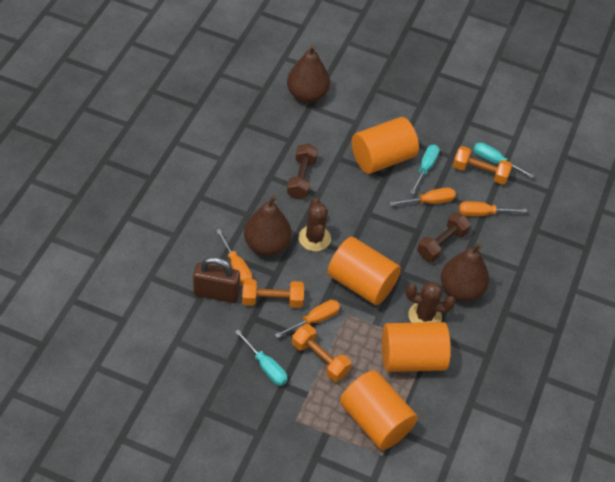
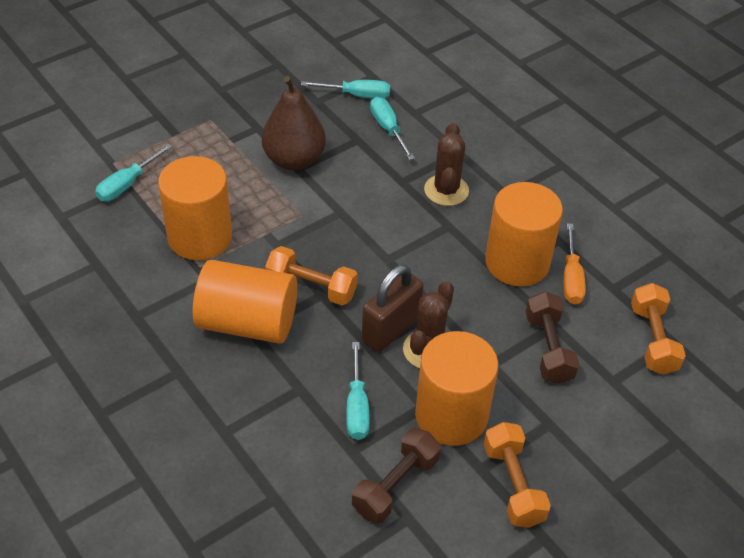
brown pear: 3 -> 1
orange screwdriver: 4 -> 1
turquoise screwdriver: 3 -> 4

